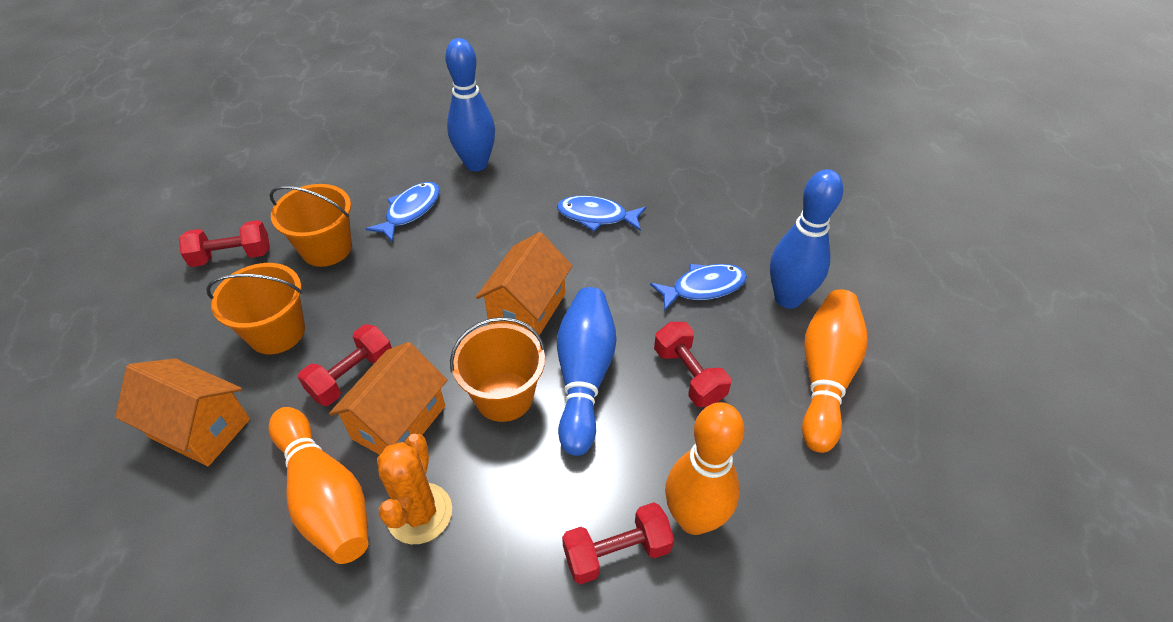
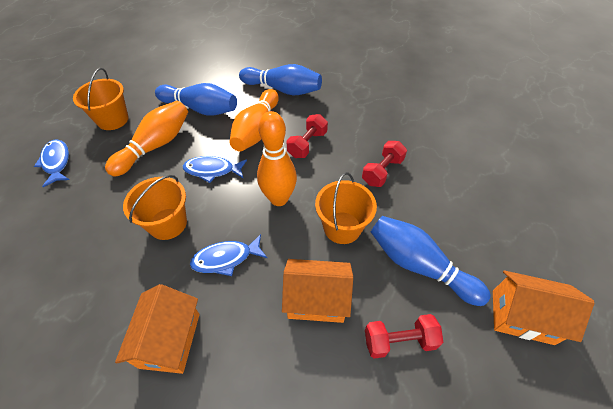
orange cactus: 1 -> 0
red dumbbell: 4 -> 3

